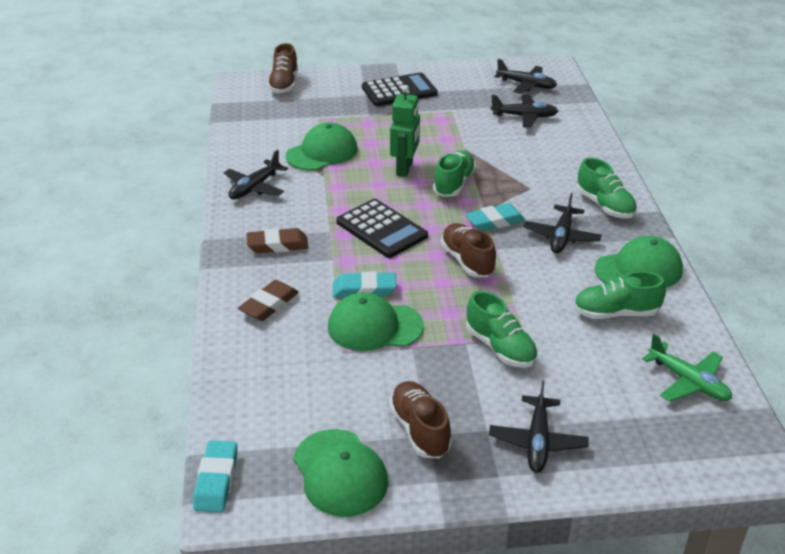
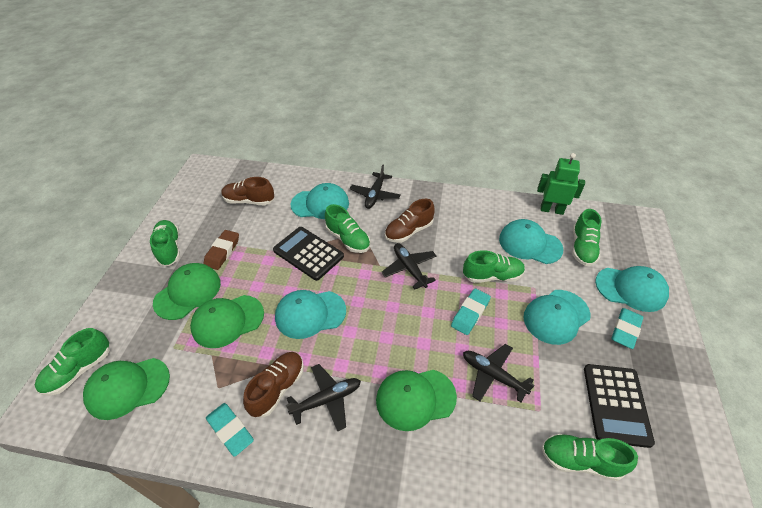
black plane: 5 -> 4
brown eraser: 2 -> 1
green plane: 1 -> 0
green shoe: 4 -> 6
turquoise cap: 0 -> 5

